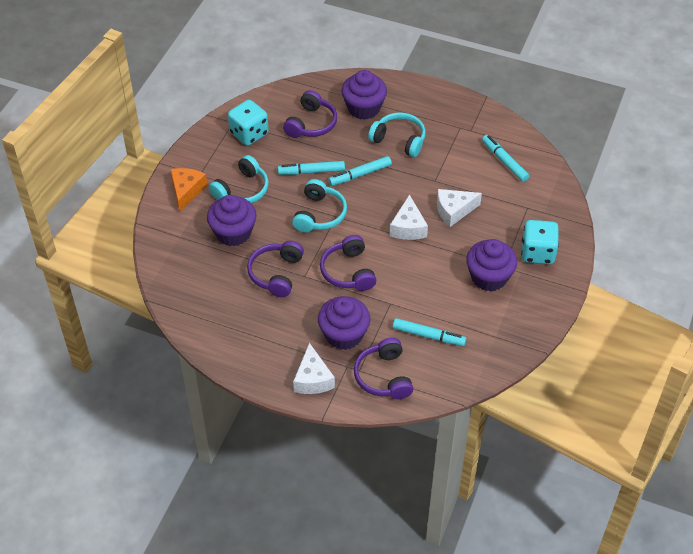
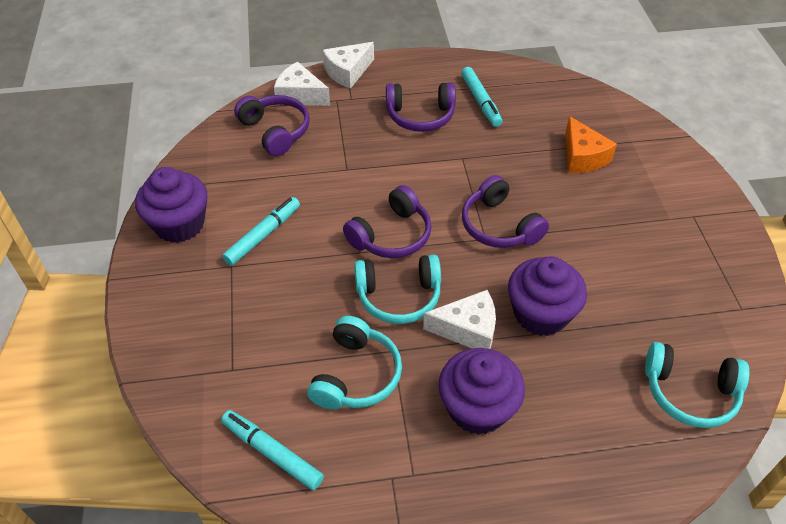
purple cupcake: 4 -> 3
turquoise dice: 2 -> 0
turquoise marker: 4 -> 3

